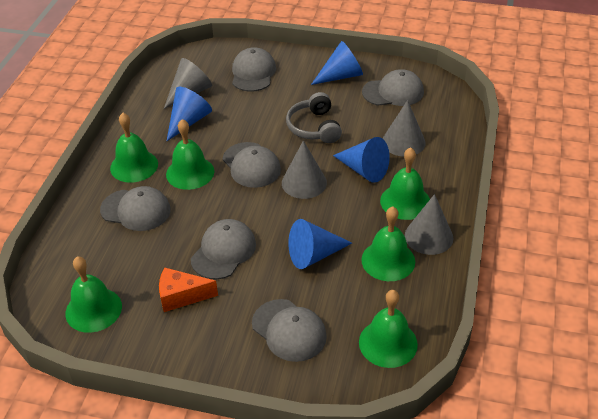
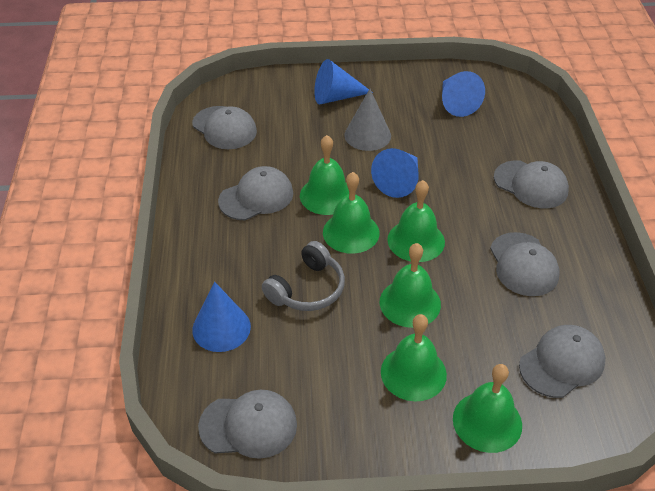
grey cone: 4 -> 1
orange cheese: 1 -> 0

